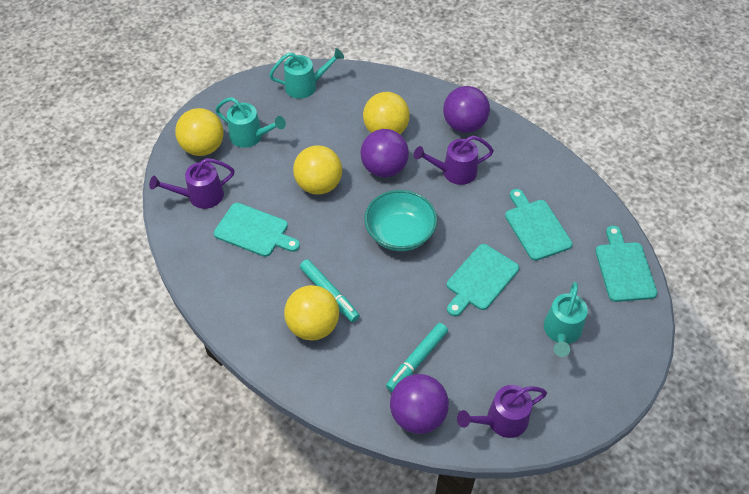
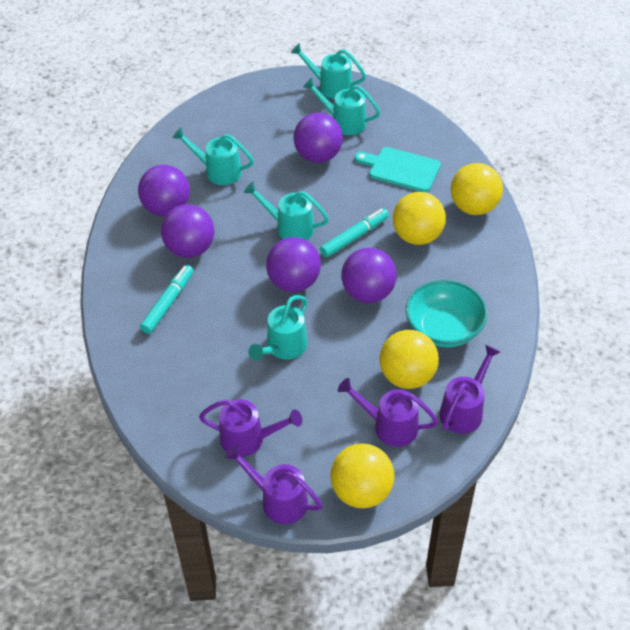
purple ball: 3 -> 5
purple watering can: 3 -> 4
turquoise cutting board: 4 -> 1
turquoise watering can: 3 -> 5

